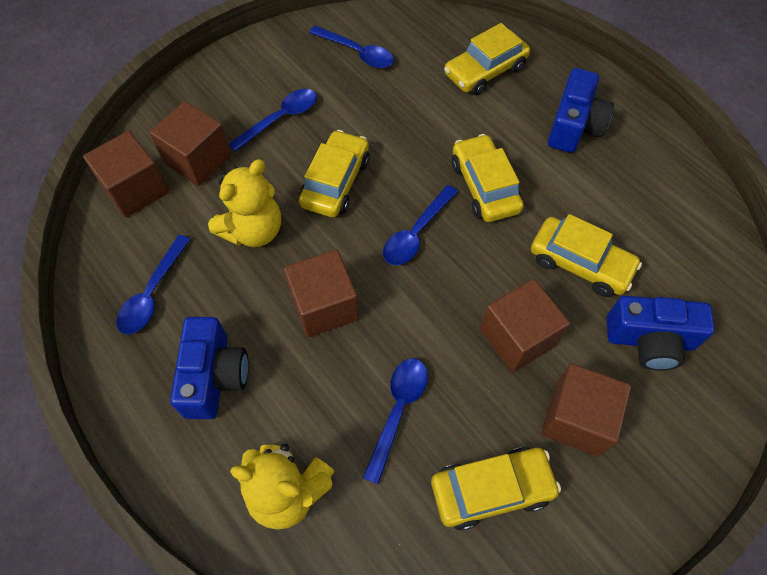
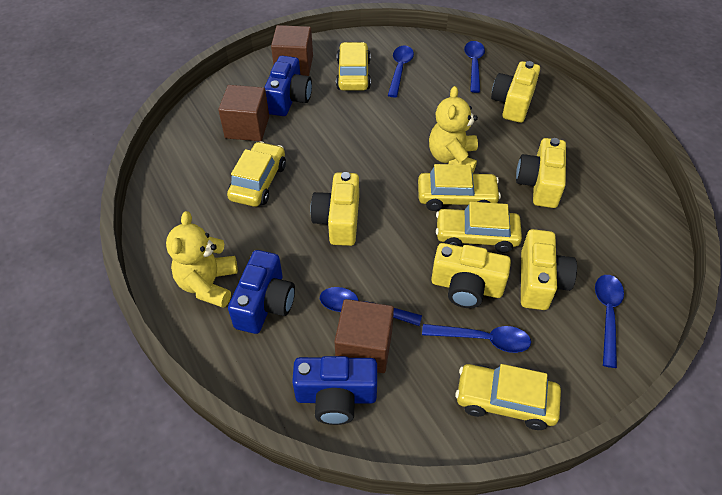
brown cube: 5 -> 3
yellow camera: 0 -> 5

